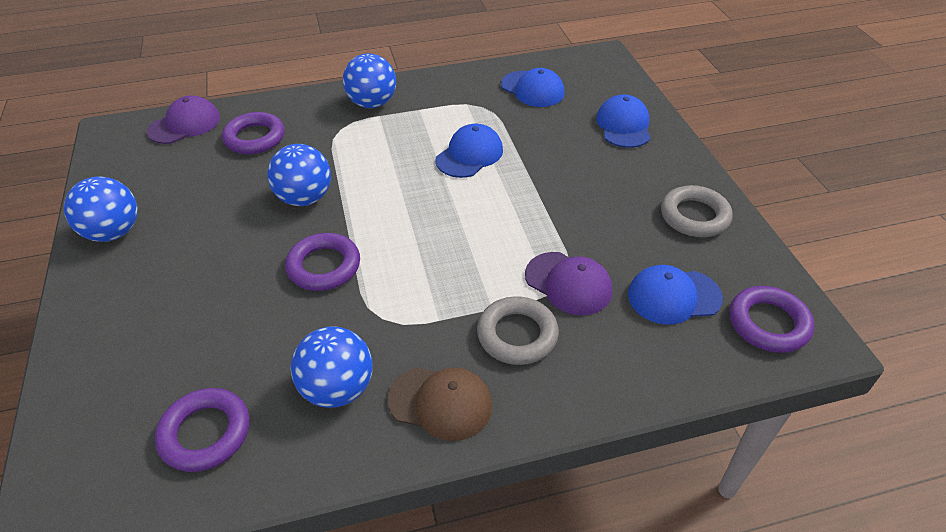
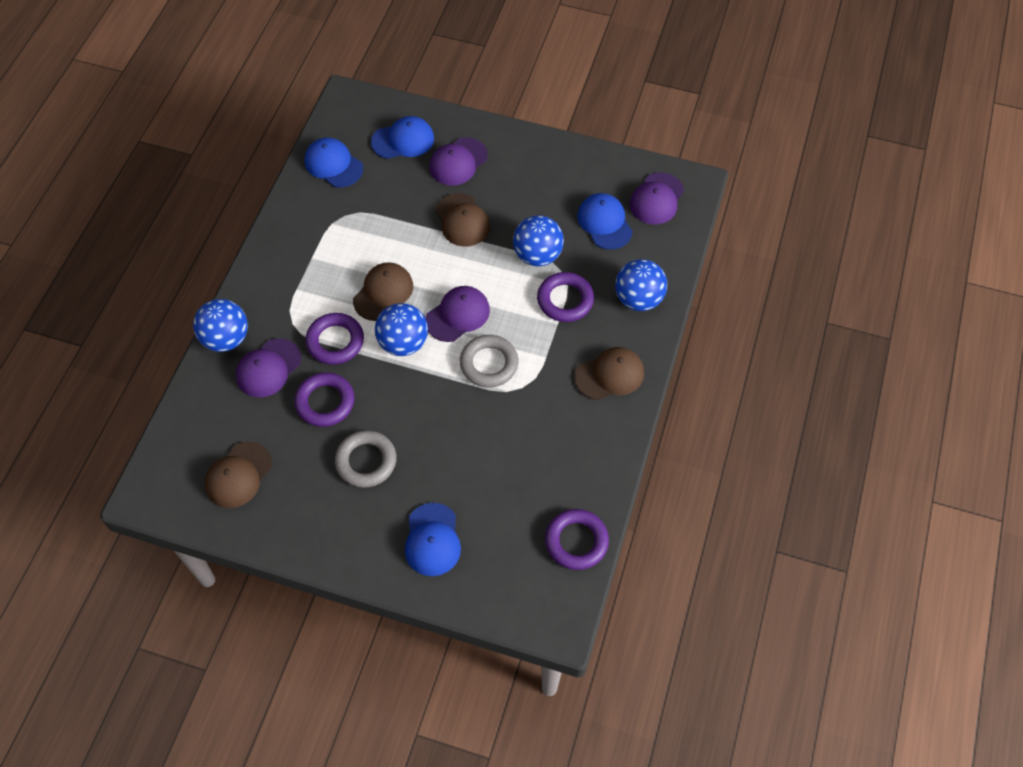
brown cap: 1 -> 4
purple cap: 2 -> 4

